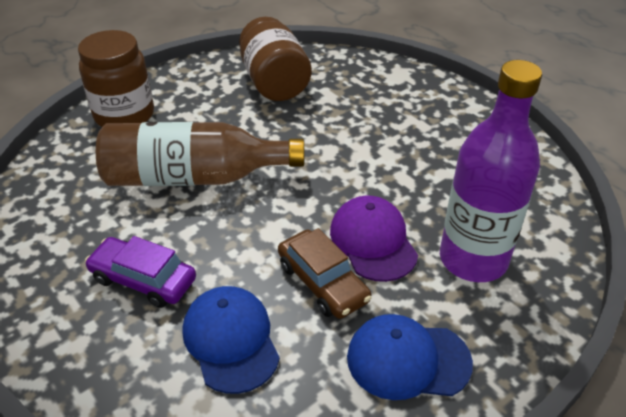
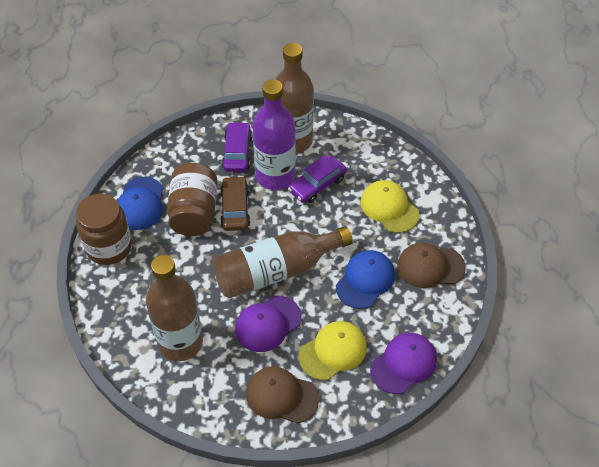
brown bottle: 1 -> 3
brown cap: 0 -> 2
purple cap: 1 -> 2
purple car: 1 -> 2
yellow cap: 0 -> 2

